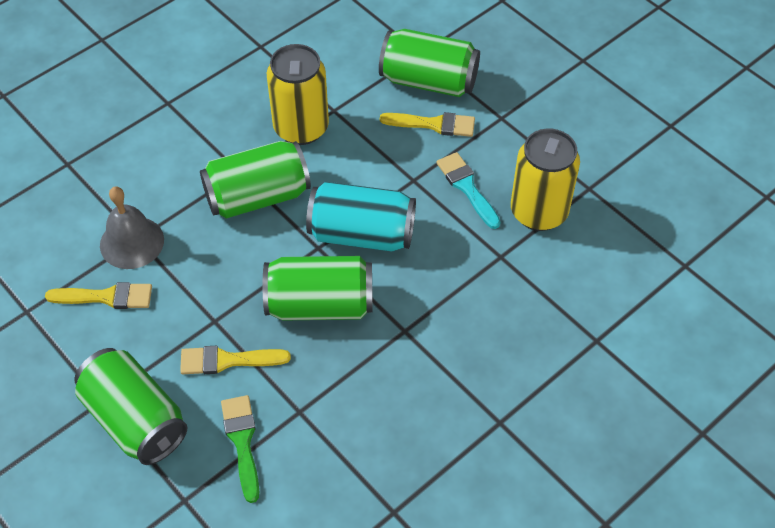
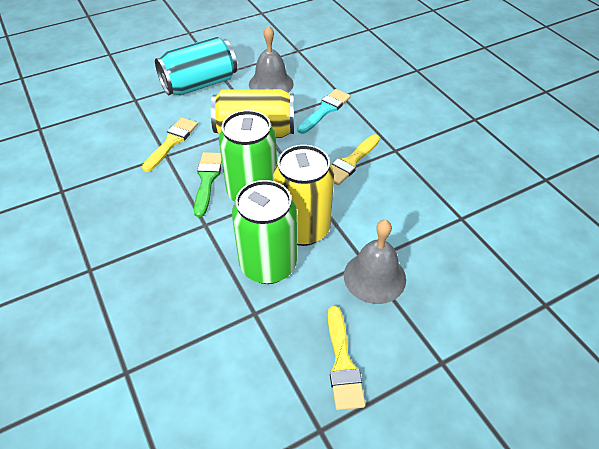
green can: 4 -> 2
grey bell: 1 -> 2

